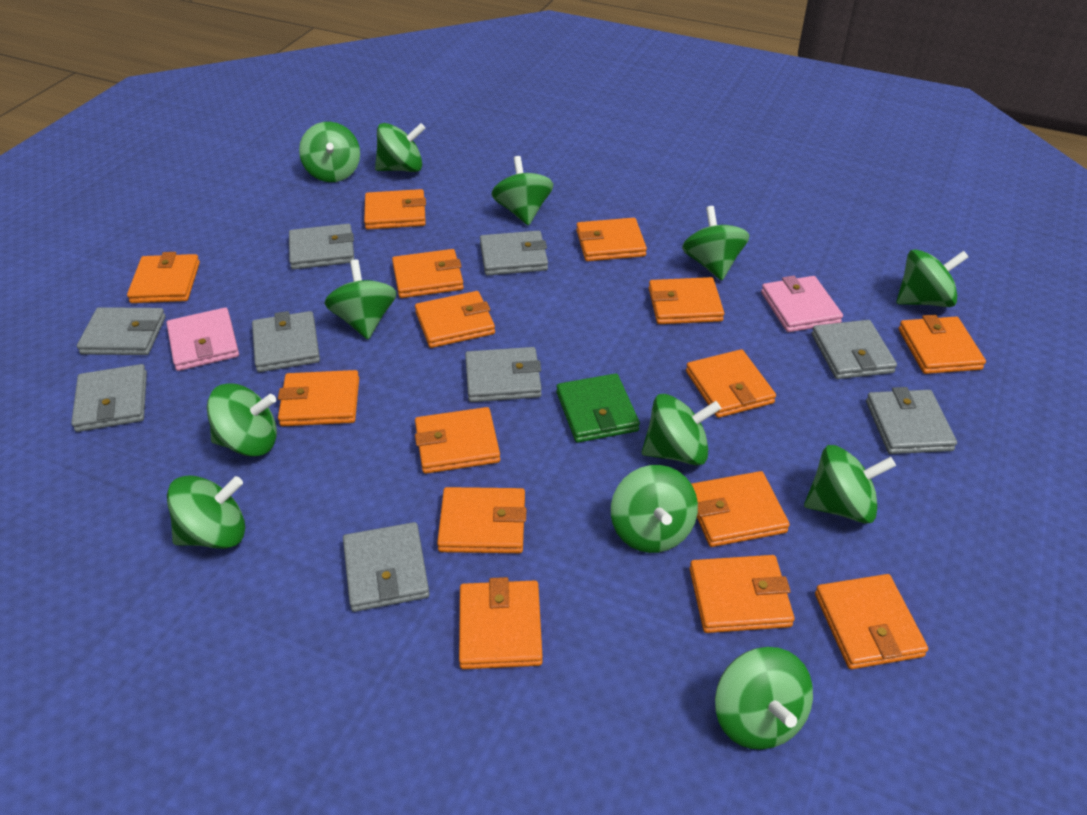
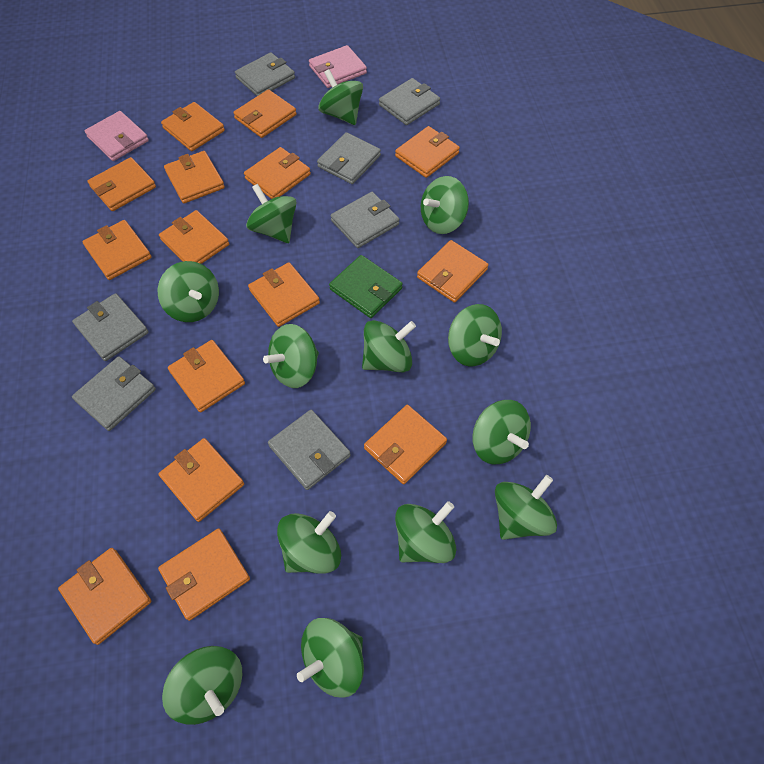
green spinning top: 12 -> 13
grey wallet: 9 -> 7

